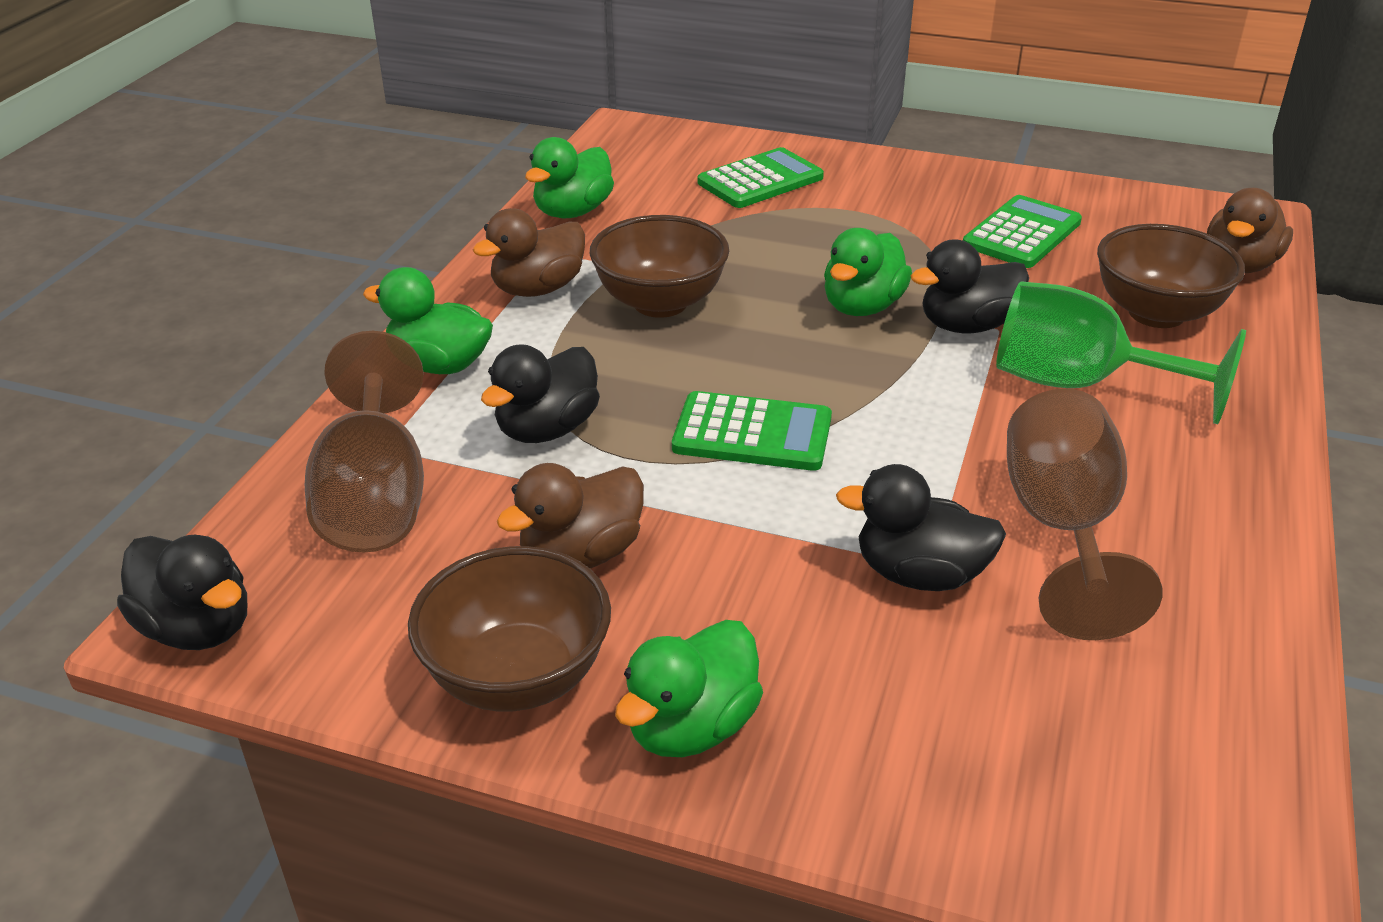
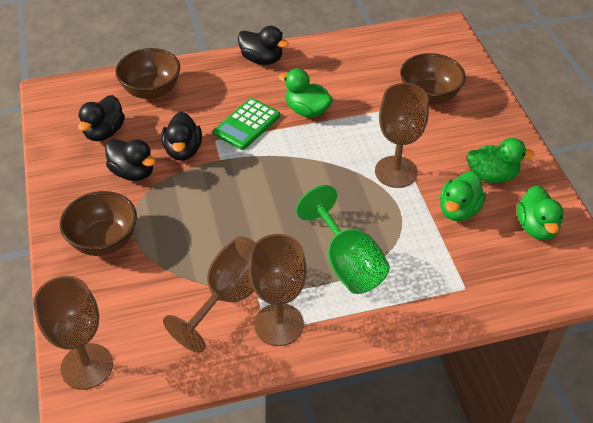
brown duck: 3 -> 0
brown goblet: 2 -> 4
green calculator: 3 -> 1

